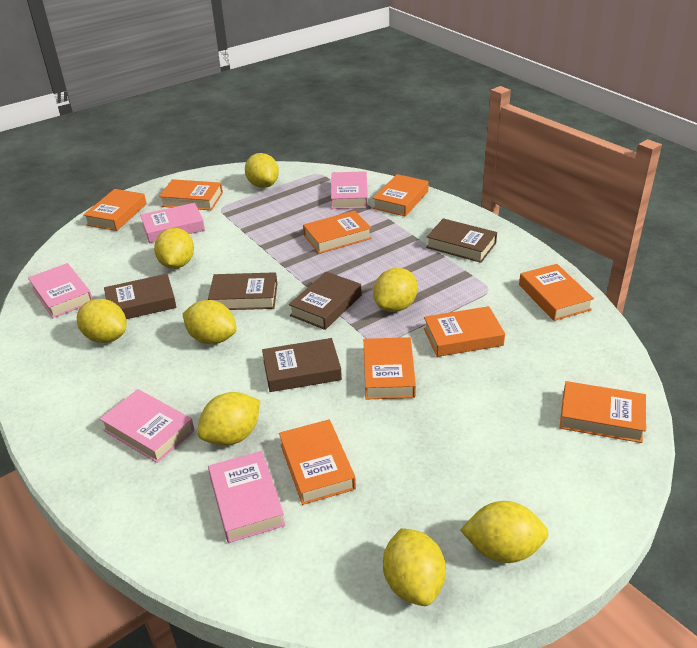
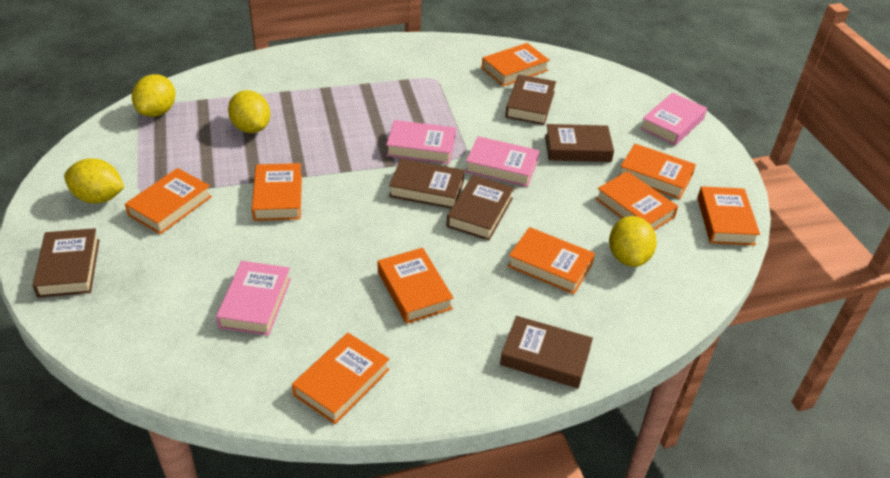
brown book: 5 -> 6
pink book: 5 -> 4
yellow lemon: 8 -> 4

